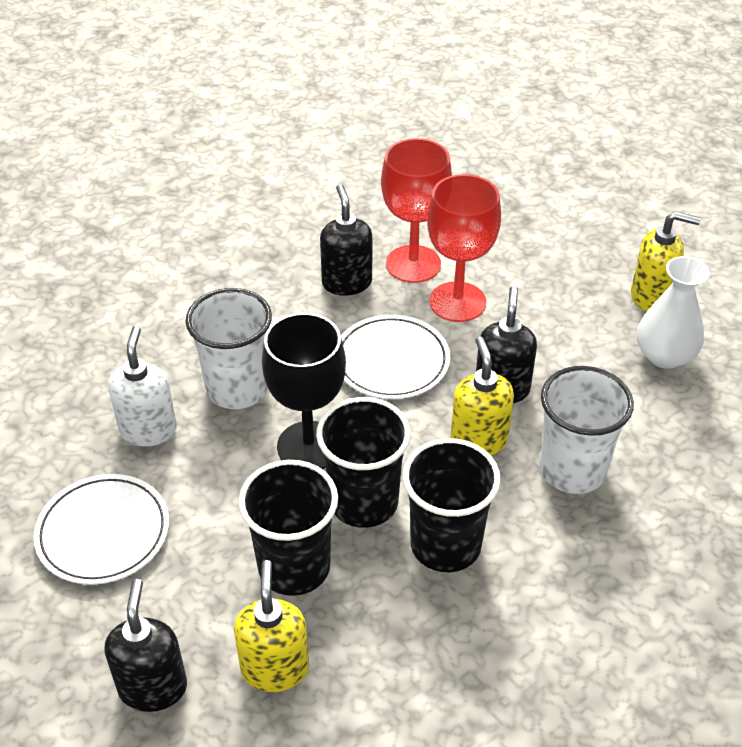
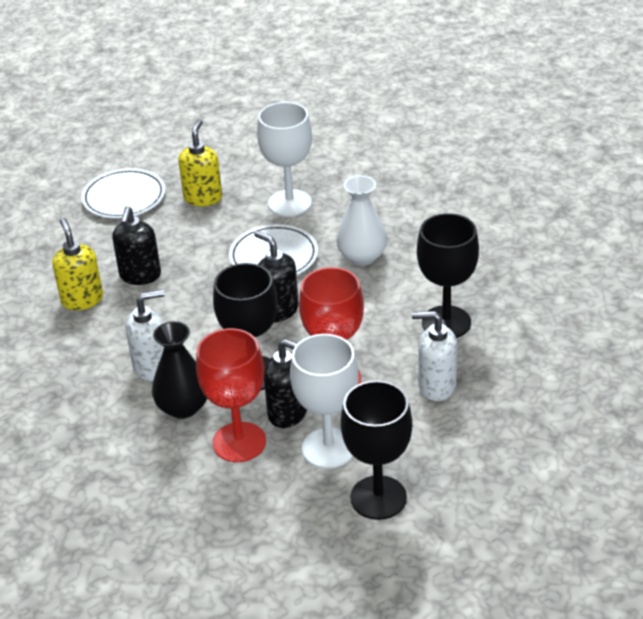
black cup: 3 -> 0
black goblet: 1 -> 3
black vase: 0 -> 1
white cup: 2 -> 0
white goblet: 0 -> 2
white soap dispenser: 1 -> 2
yellow soap dispenser: 3 -> 2

